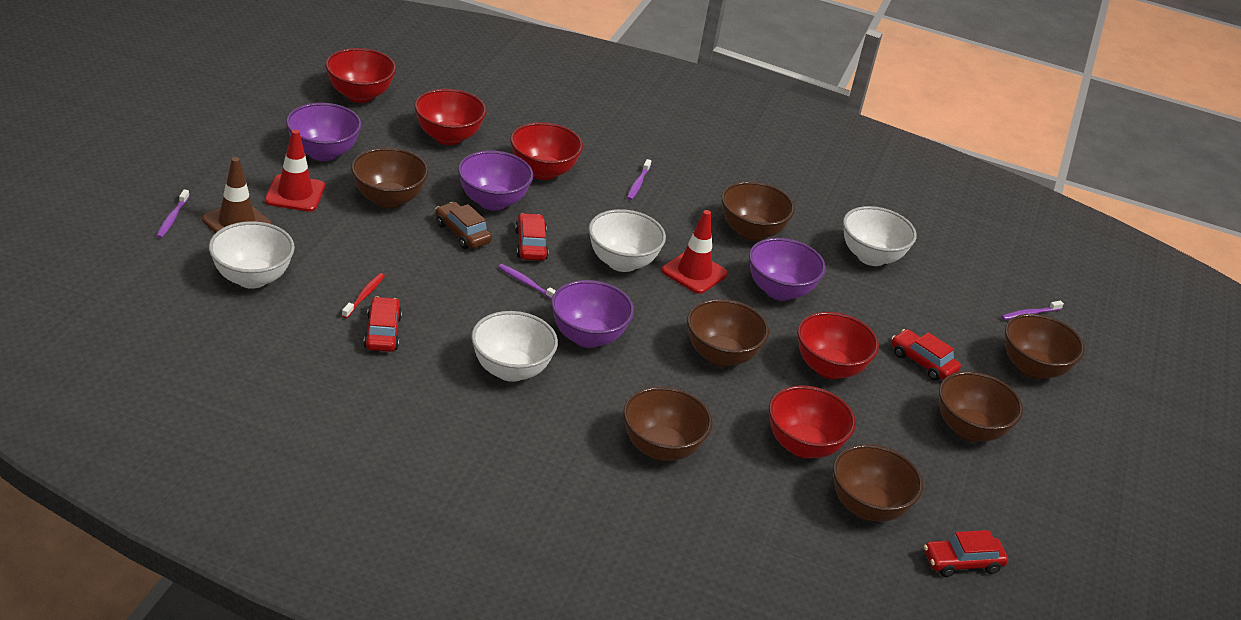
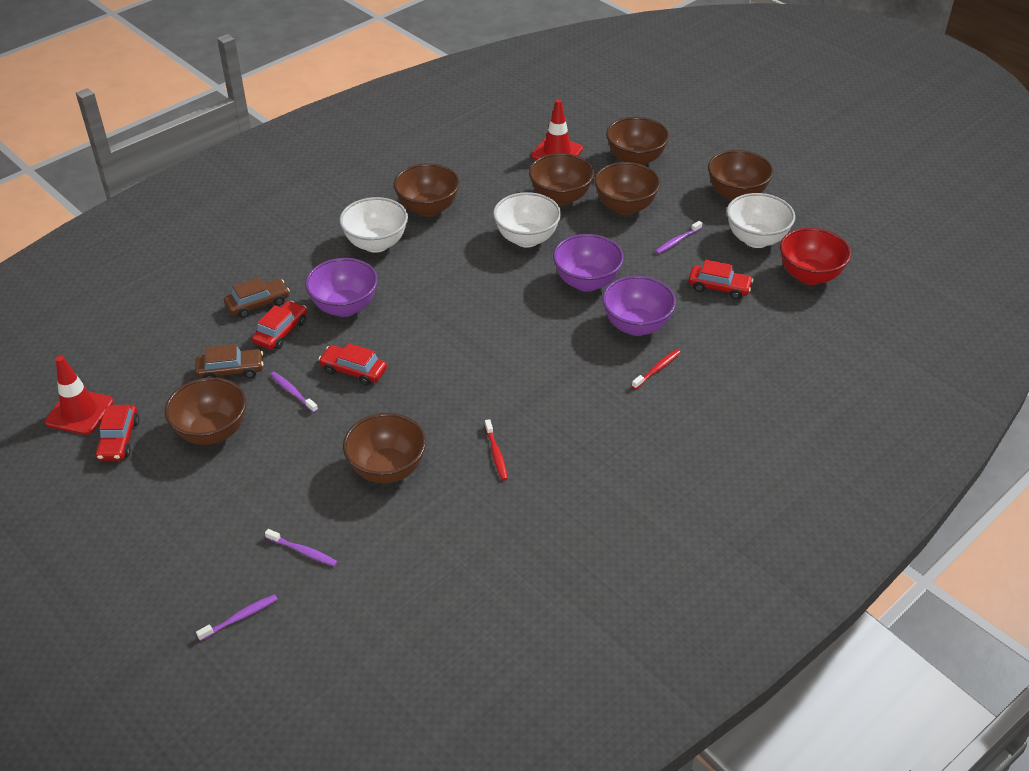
brown car: 1 -> 2
brown traffic cone: 1 -> 0
purple bowl: 4 -> 3
red bowl: 5 -> 1
red toothbrush: 1 -> 2
white bowl: 4 -> 3

